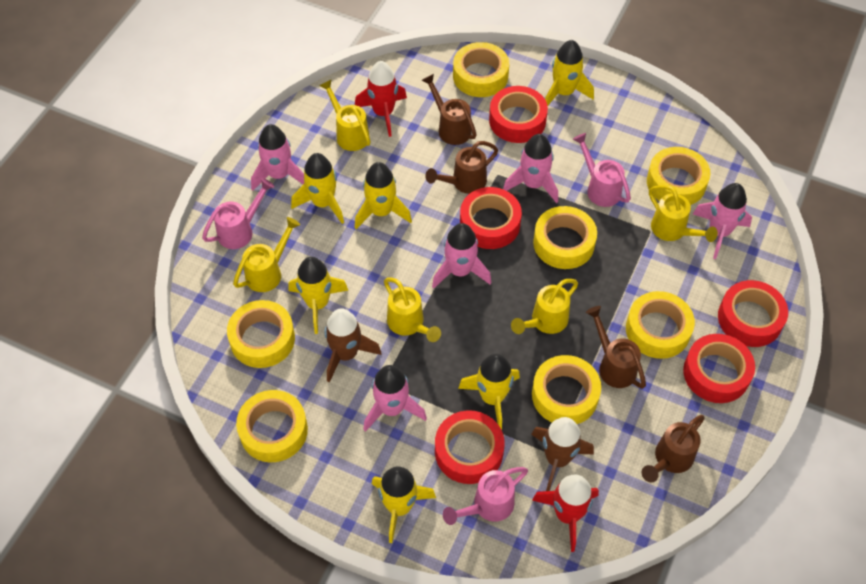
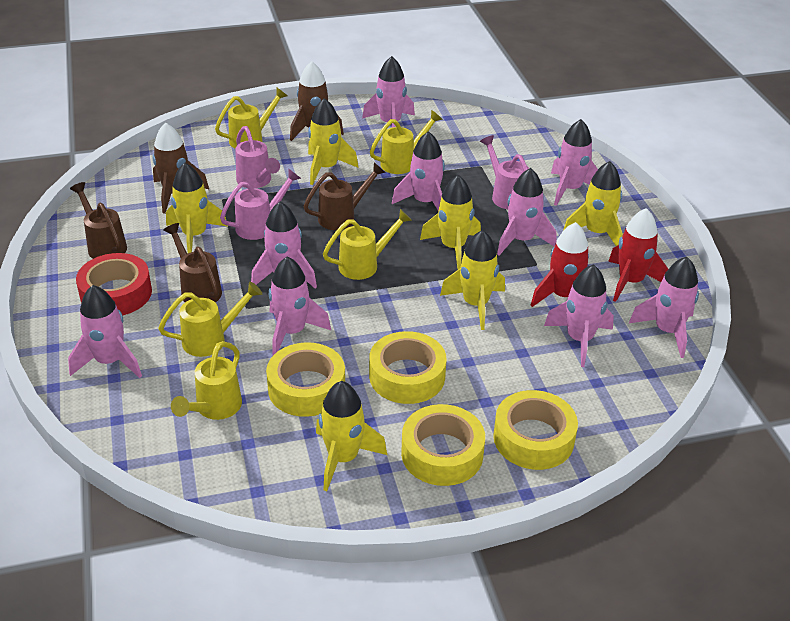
brown watering can: 4 -> 3
pink rocket: 5 -> 9
red tape: 5 -> 1
yellow tape: 7 -> 4

